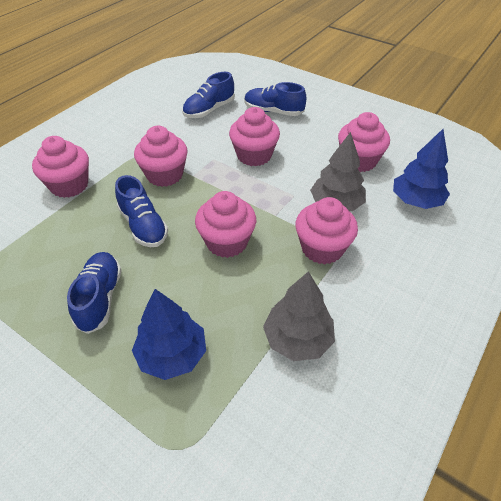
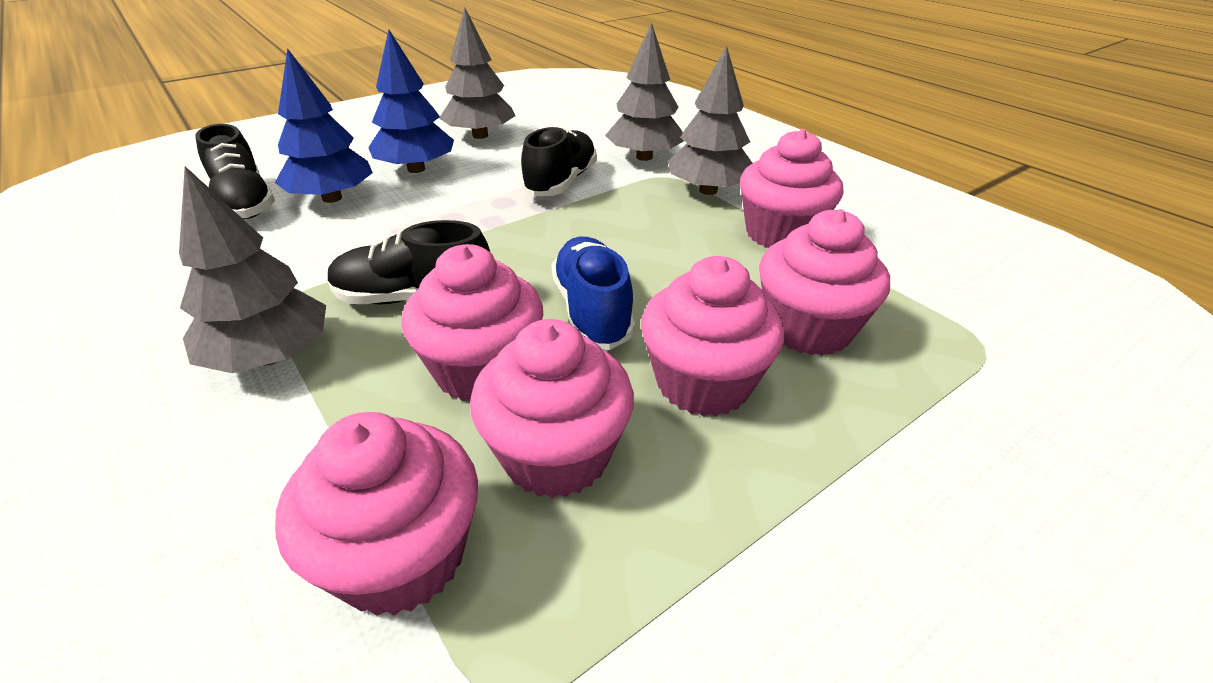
black shoe: 0 -> 3
blue shoe: 4 -> 1
grey tree: 2 -> 4

